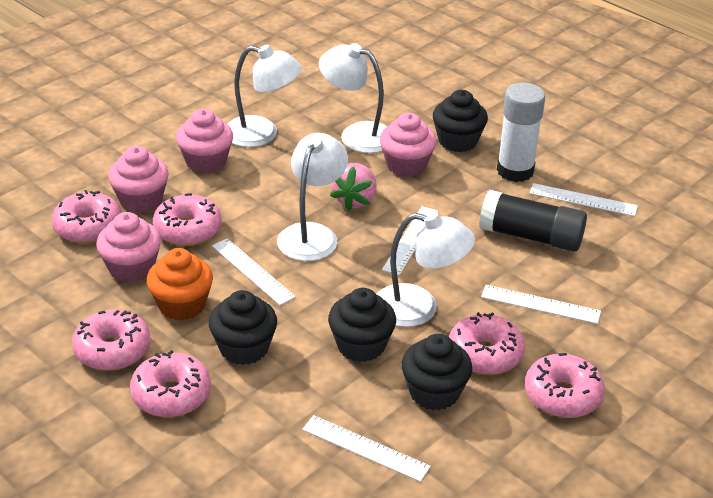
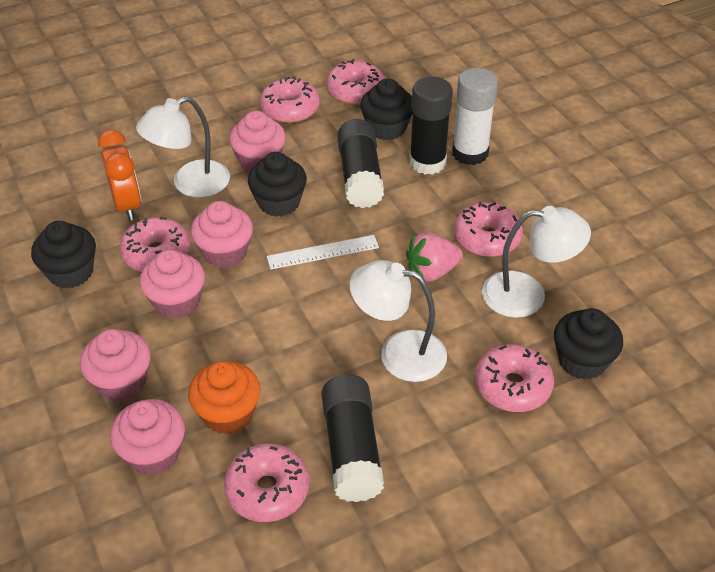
black glue stick: 1 -> 3
orange clock: 0 -> 1
pink cupcake: 4 -> 5
white lamp: 4 -> 3
white ruler: 5 -> 1

